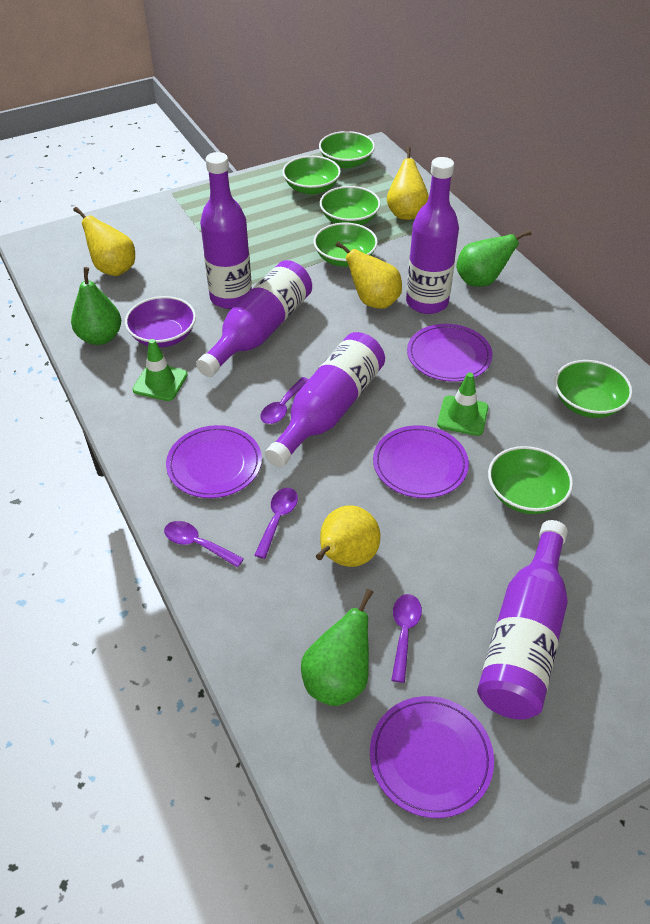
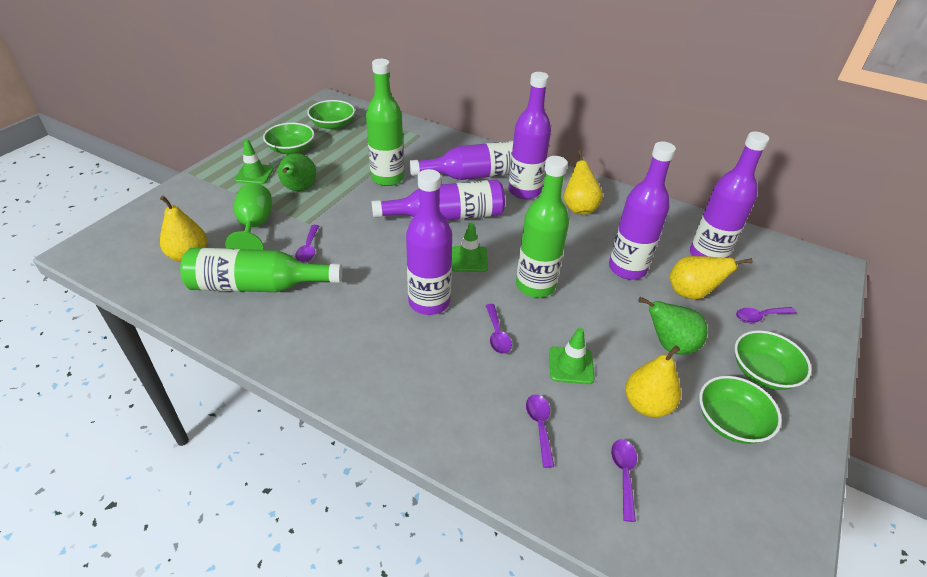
green bottle: 0 -> 3
green bowl: 6 -> 4
green goblet: 0 -> 1
green pear: 3 -> 2
green traffic cone: 2 -> 3
purple bottle: 5 -> 6
purple bowl: 1 -> 0
purple plate: 4 -> 0
purple spoon: 4 -> 5

